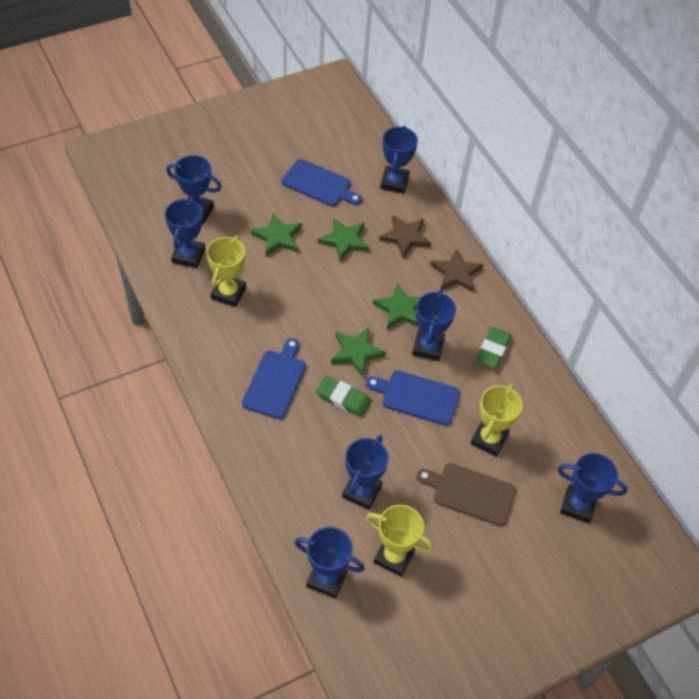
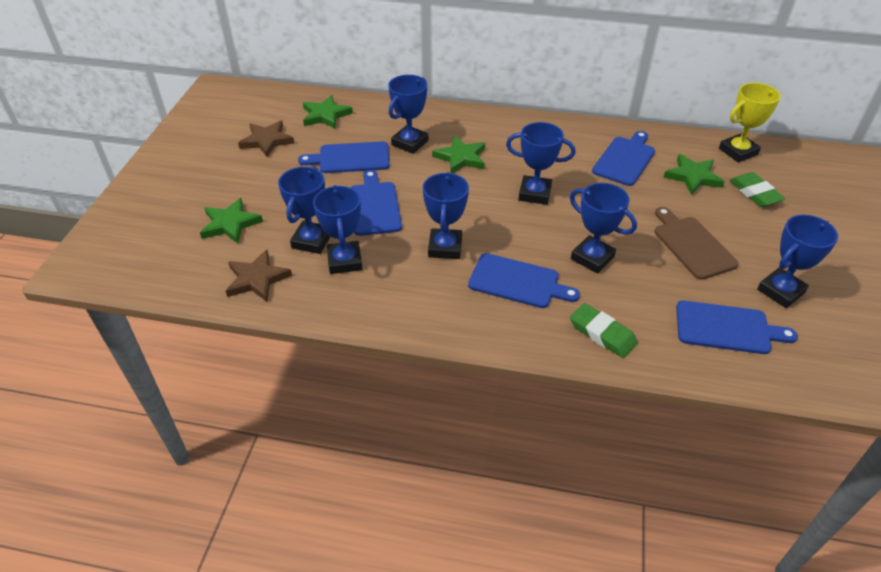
blue cutting board: 3 -> 5
yellow trophy: 3 -> 1

